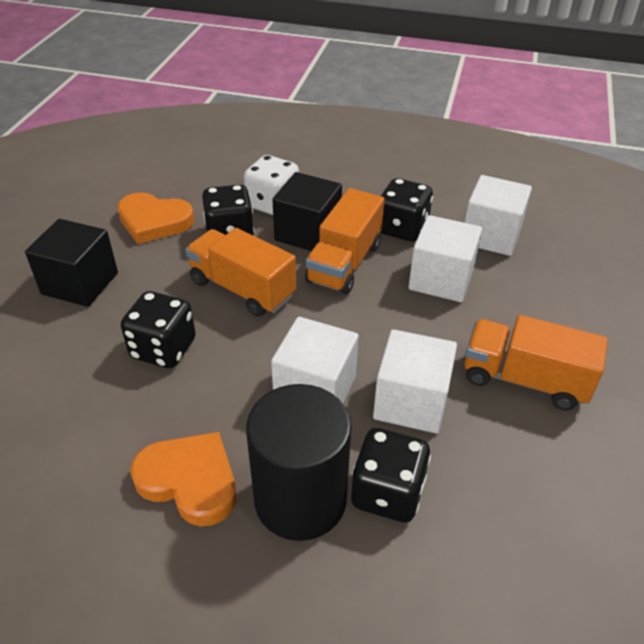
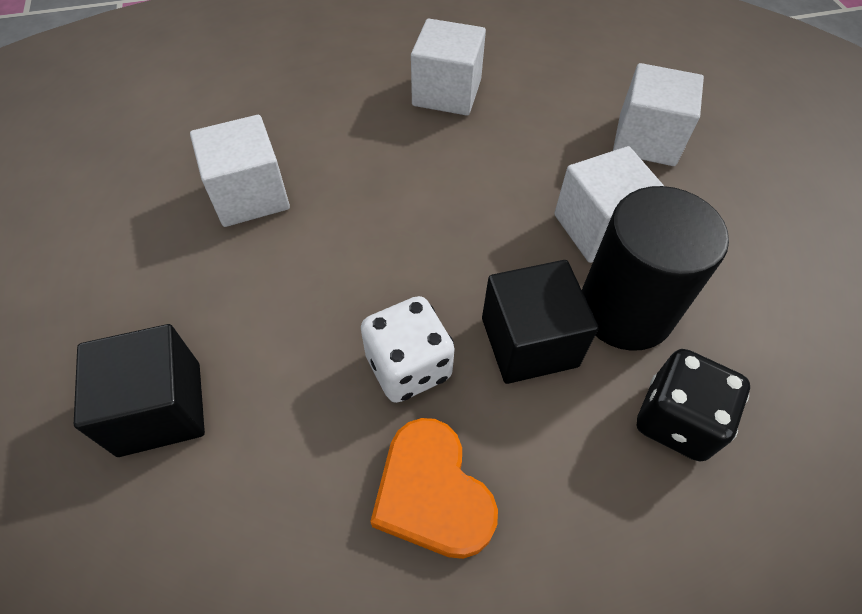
black dice: 4 -> 1
orange heart: 2 -> 1
orange truck: 3 -> 0

